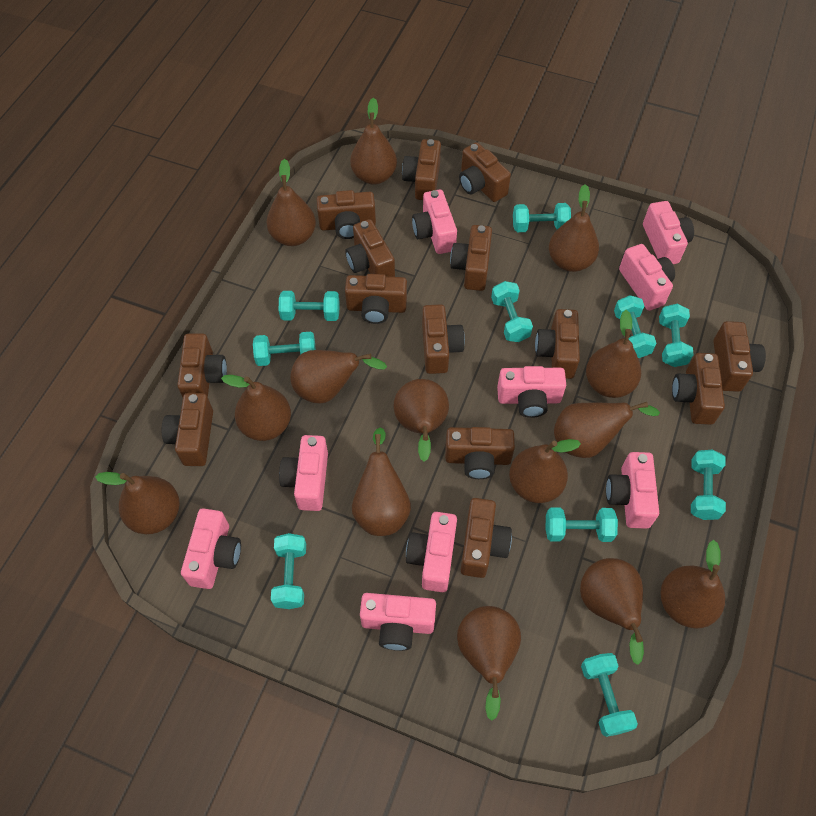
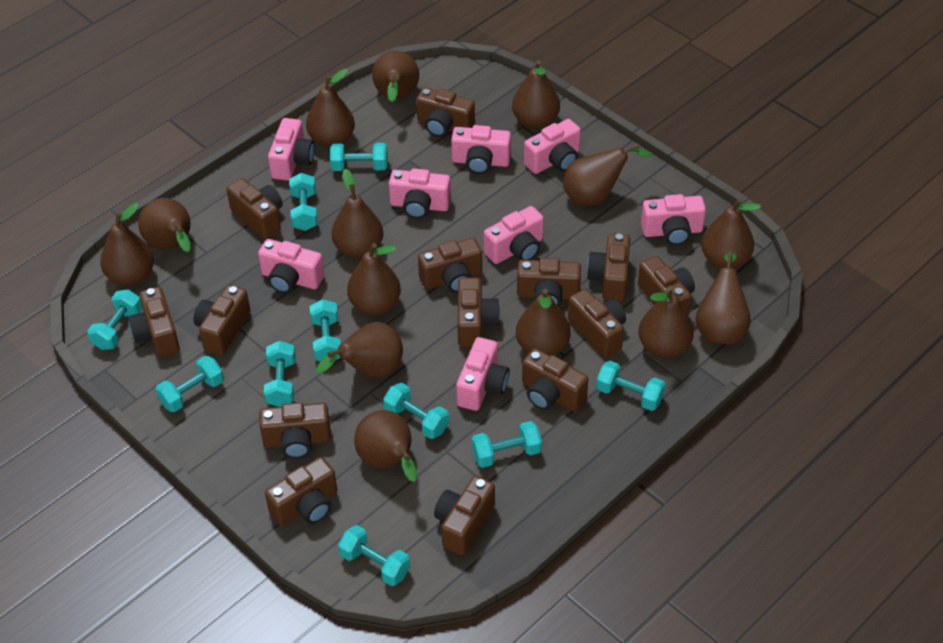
pink camera: 9 -> 8

